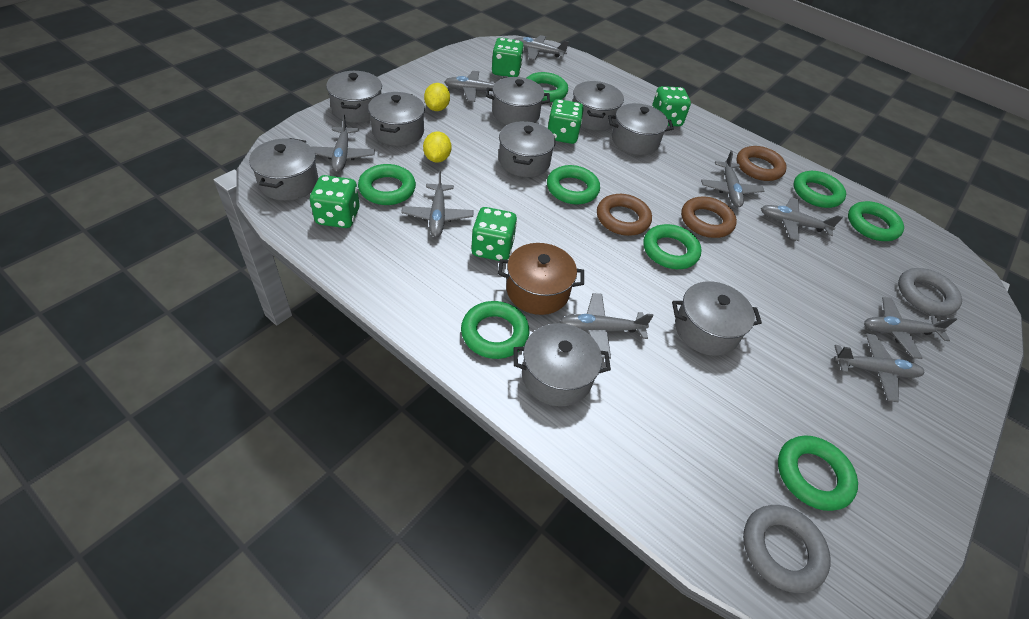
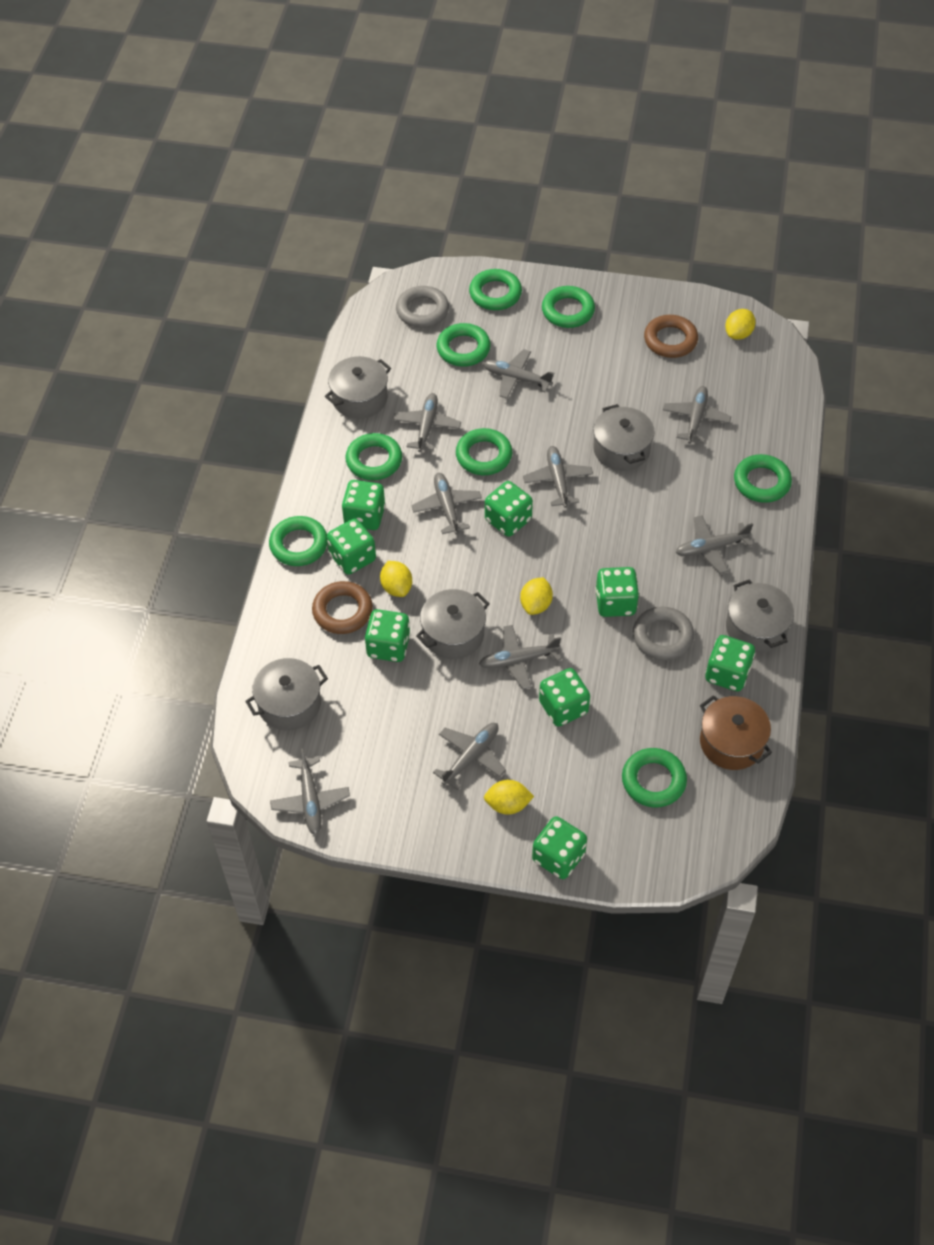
brown ring: 3 -> 2
green dice: 5 -> 8
grey pot: 9 -> 5
yellow lemon: 2 -> 4

